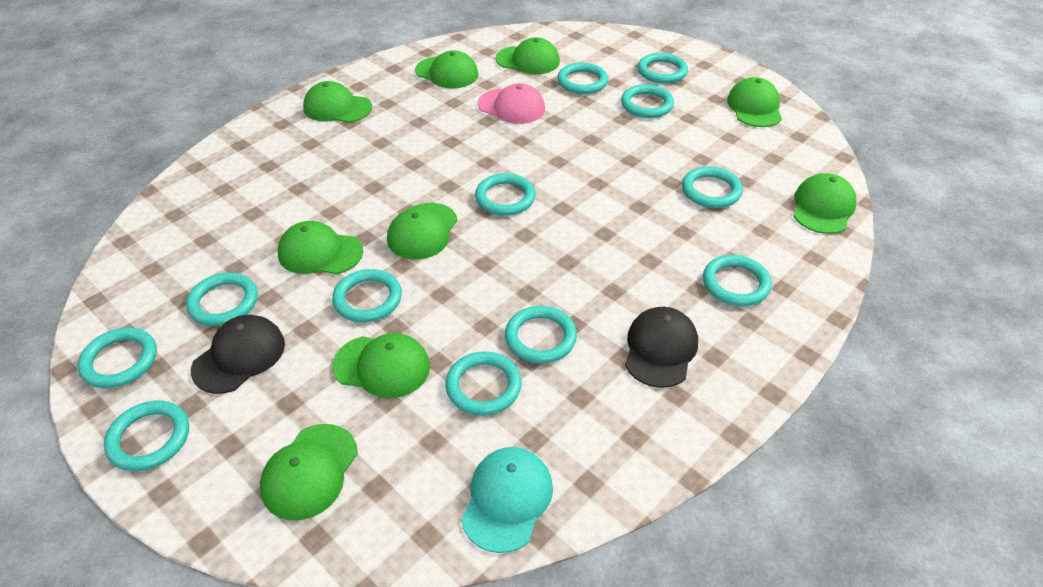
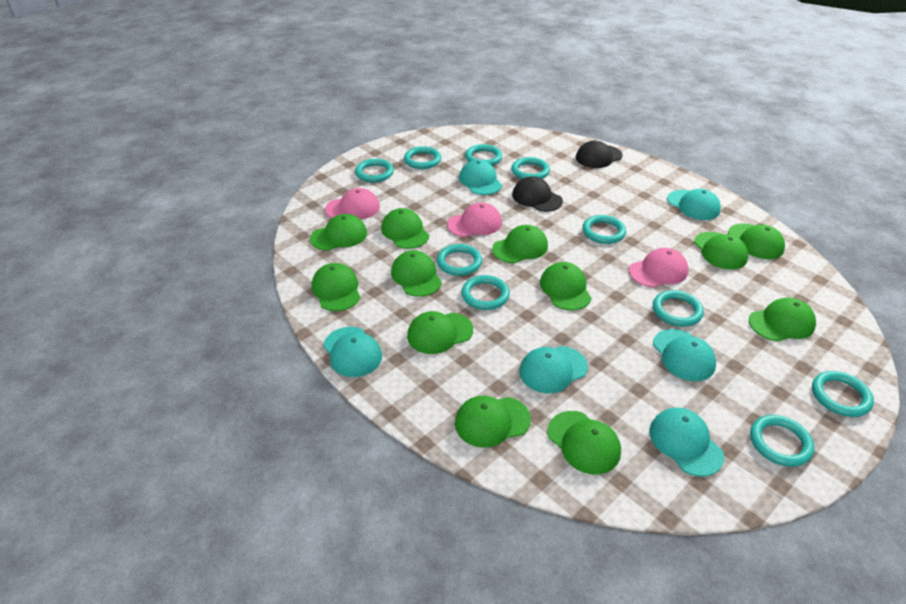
green cap: 9 -> 12
pink cap: 1 -> 3
turquoise cap: 1 -> 6
turquoise ring: 12 -> 10

